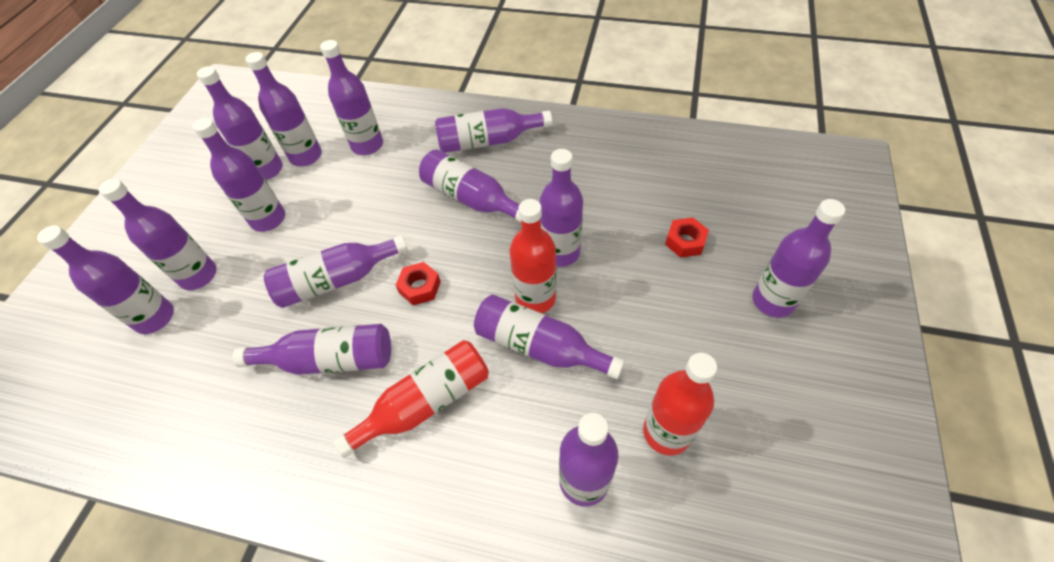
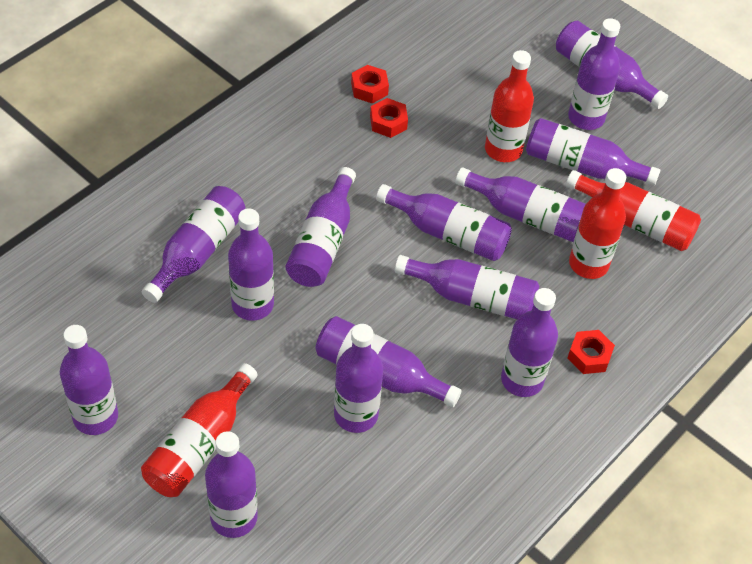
red bottle: 3 -> 4
red nut: 2 -> 3

